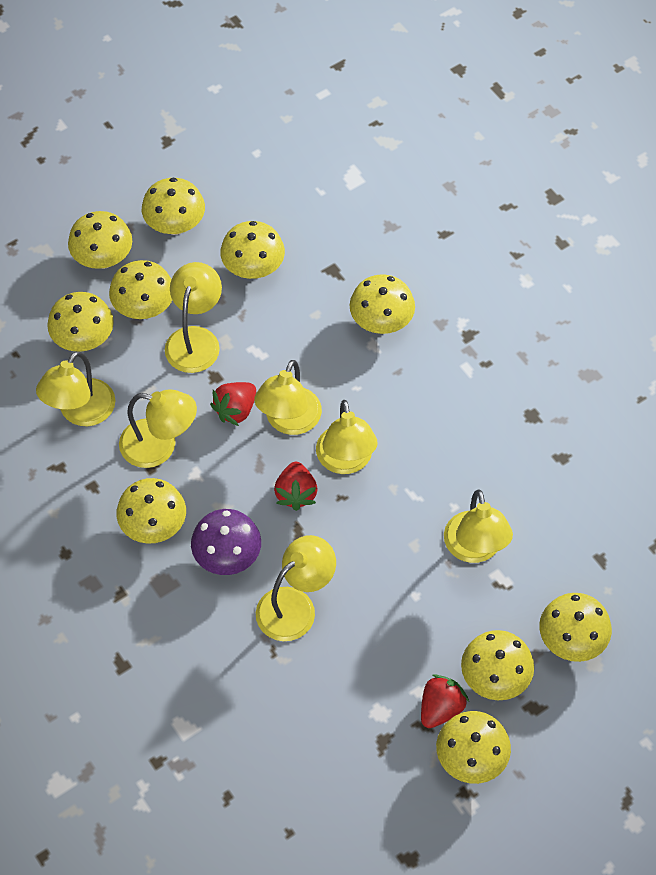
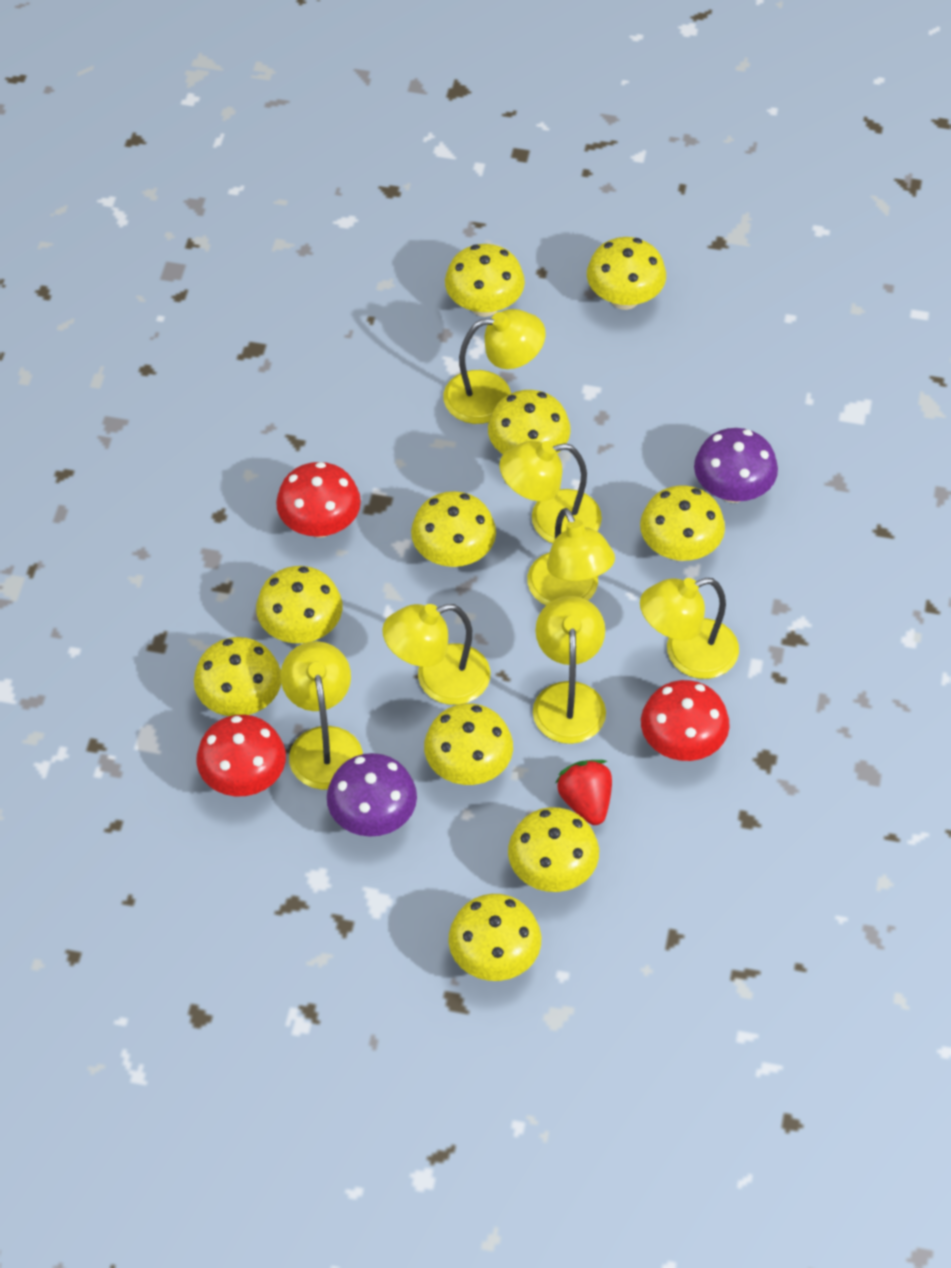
purple mushroom: 1 -> 2
red mushroom: 0 -> 3
red strawberry: 3 -> 1

